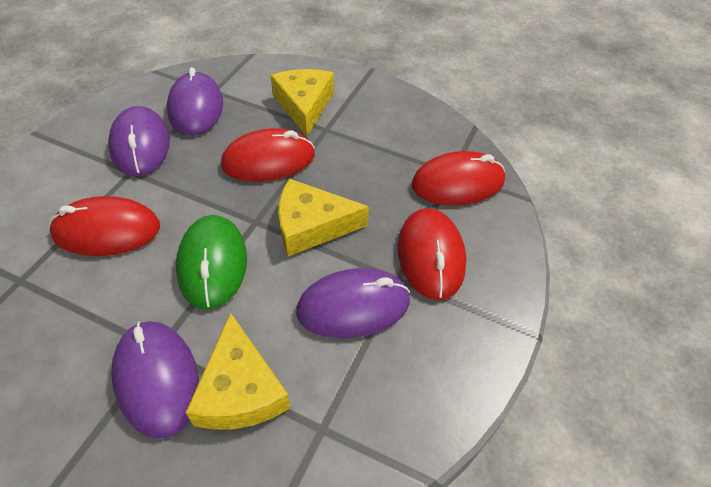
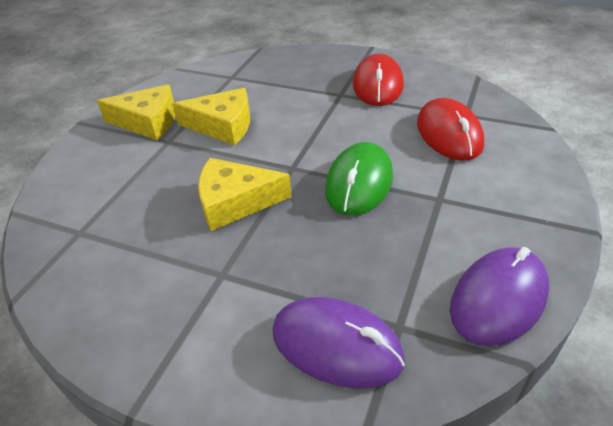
purple mouse: 4 -> 2
red mouse: 4 -> 2

